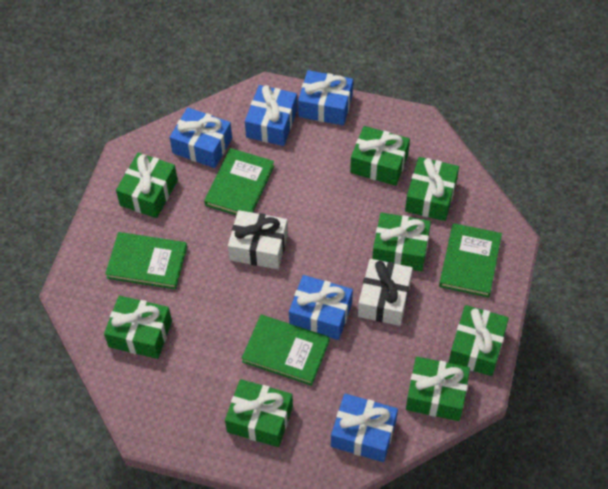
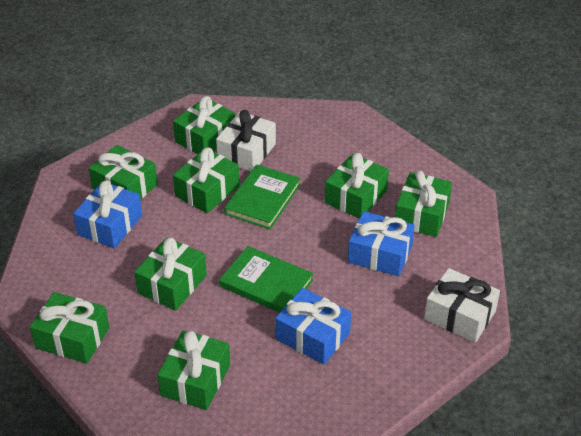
blue gift: 5 -> 3
green book: 4 -> 2

